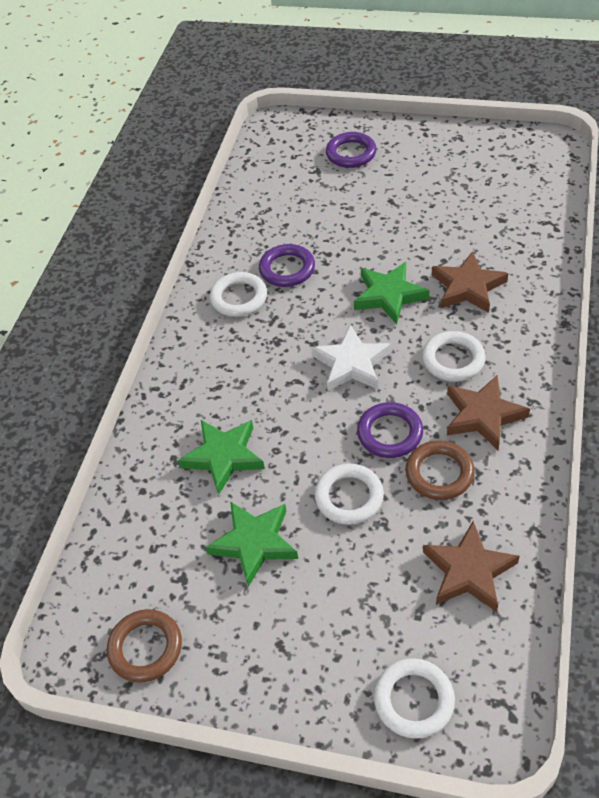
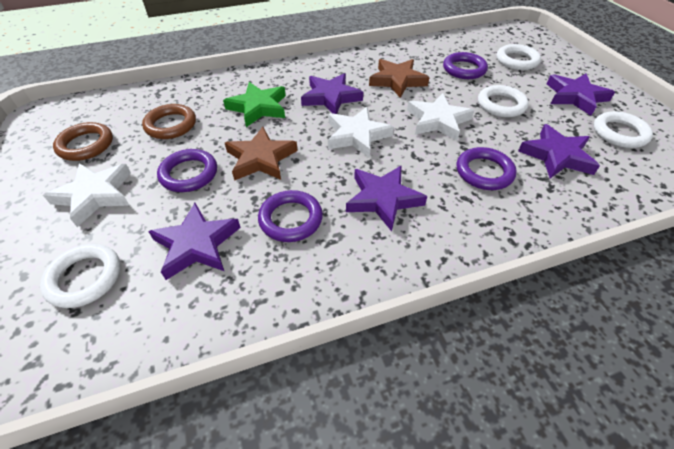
brown star: 3 -> 2
green star: 3 -> 1
purple ring: 3 -> 4
purple star: 0 -> 5
white star: 1 -> 3

